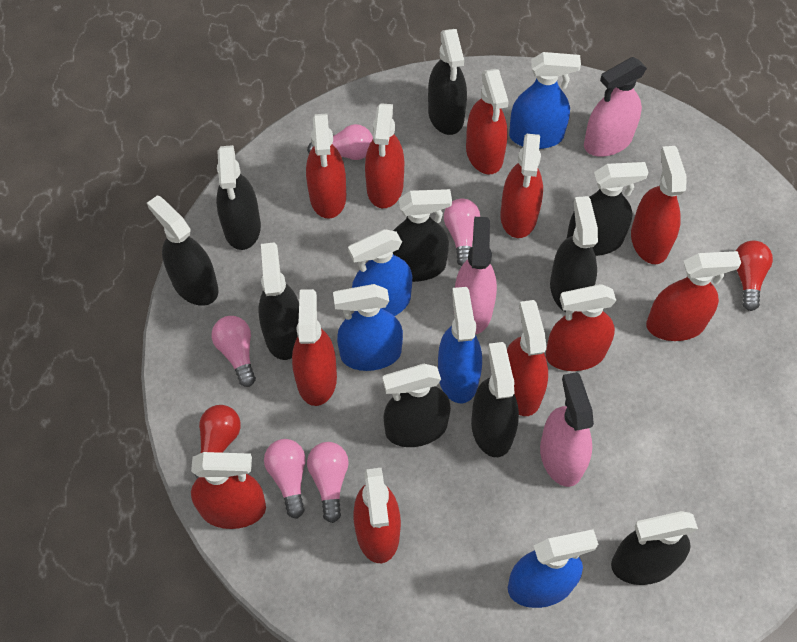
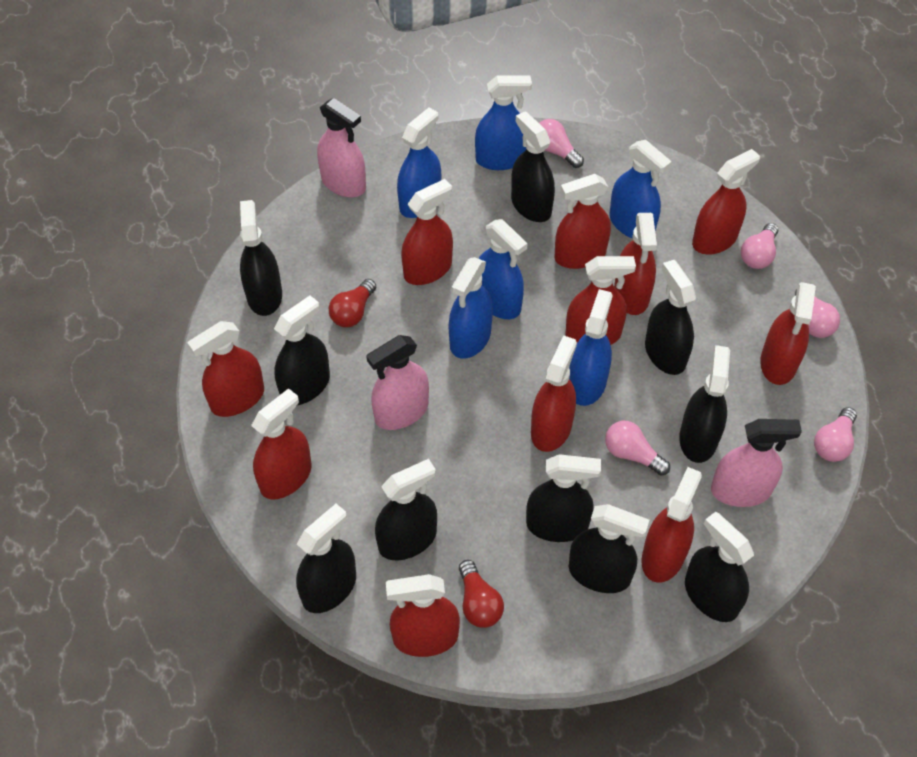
blue spray bottle: 5 -> 6

